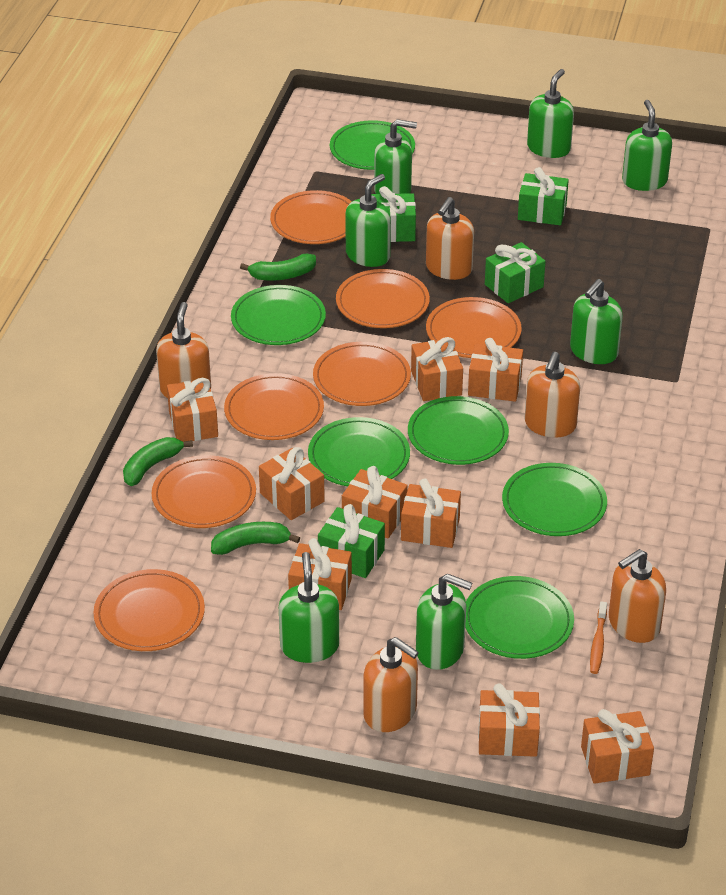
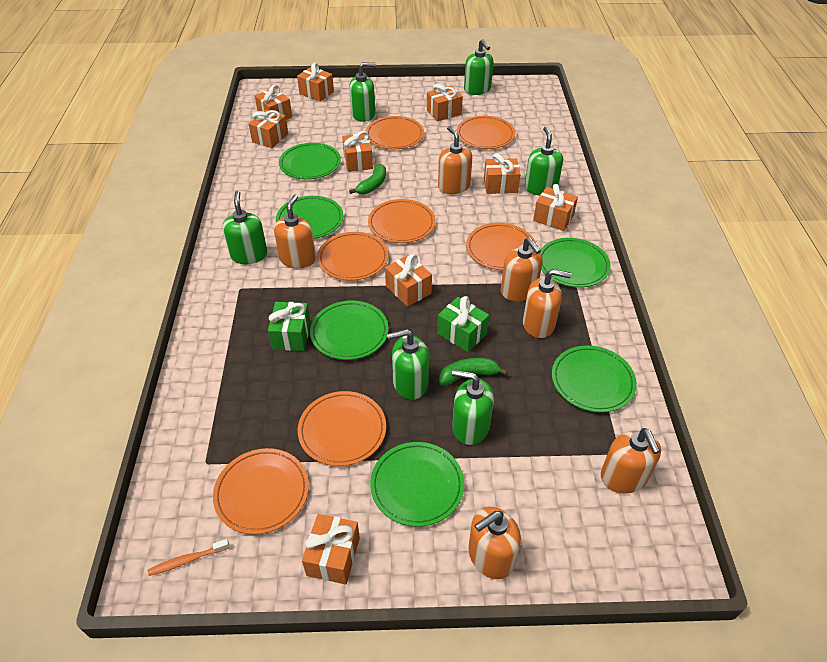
green banana: 3 -> 2
green gift: 4 -> 2
green soap dispenser: 7 -> 6
orange soap dispenser: 5 -> 6

